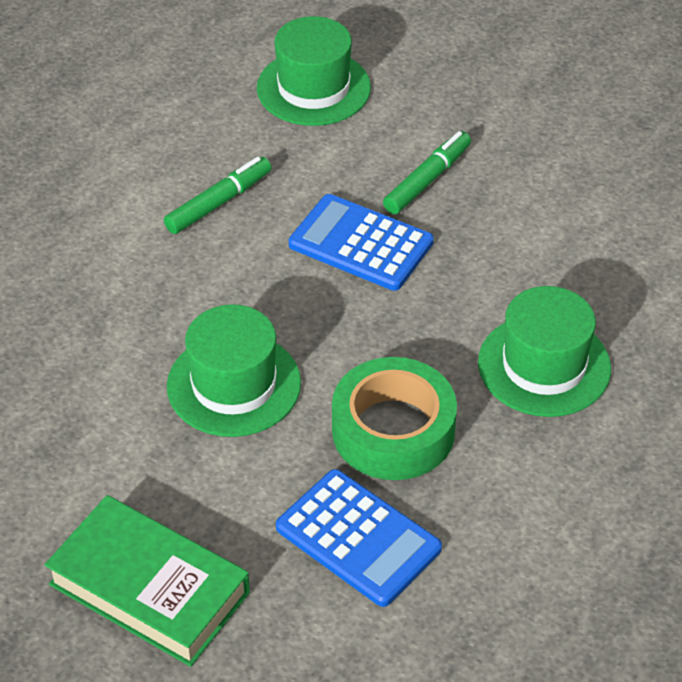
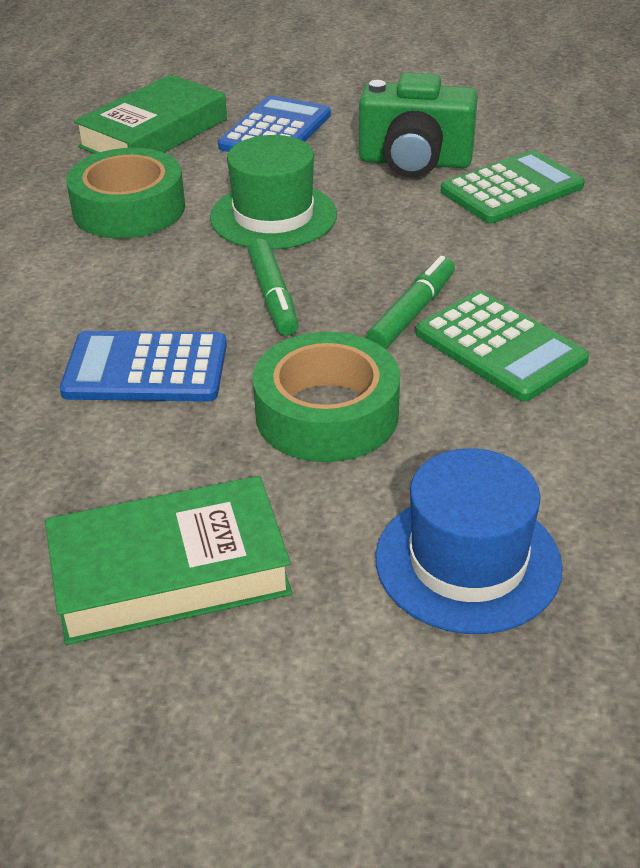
blue hat: 0 -> 1
green book: 1 -> 2
green calculator: 0 -> 2
green camera: 0 -> 1
green hat: 3 -> 1
green tape: 1 -> 2

